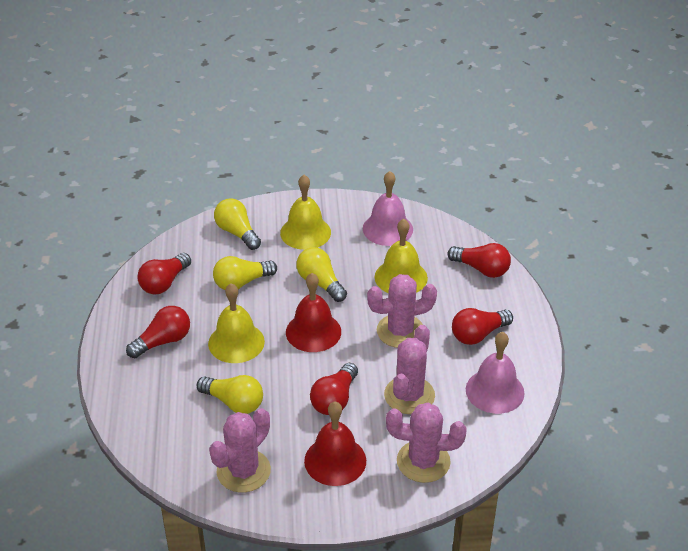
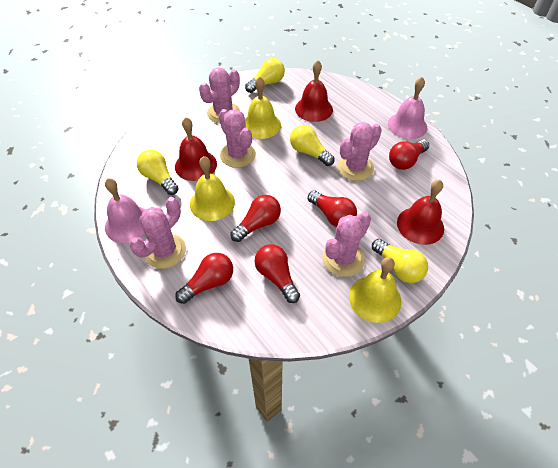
pink cactus: 4 -> 5
red bell: 2 -> 3

